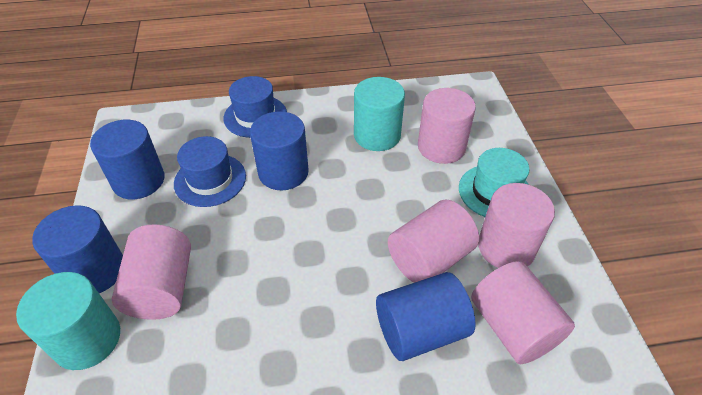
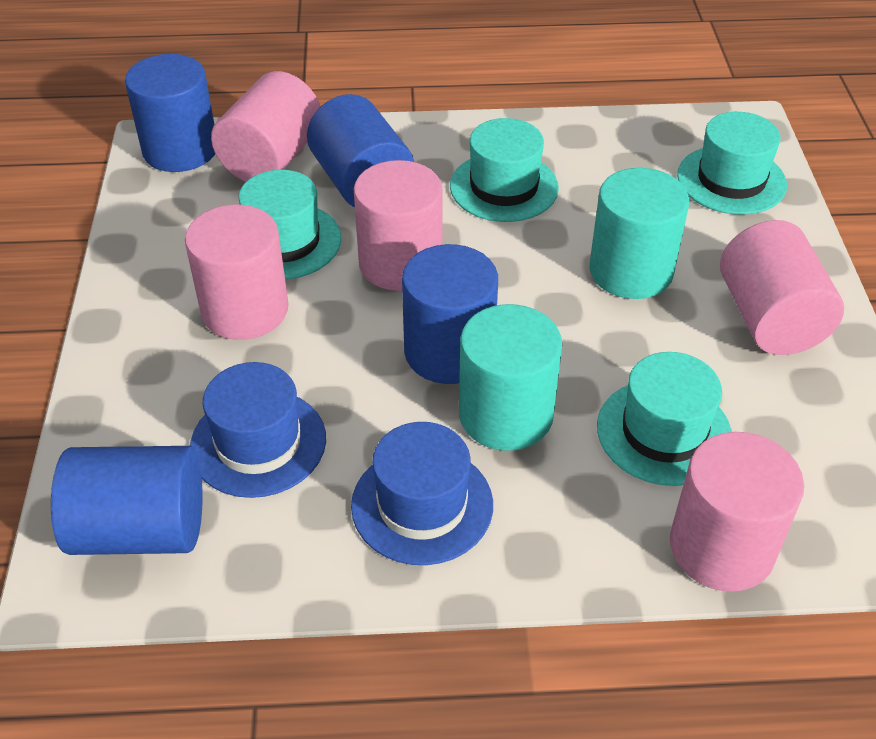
turquoise hat: 1 -> 4

